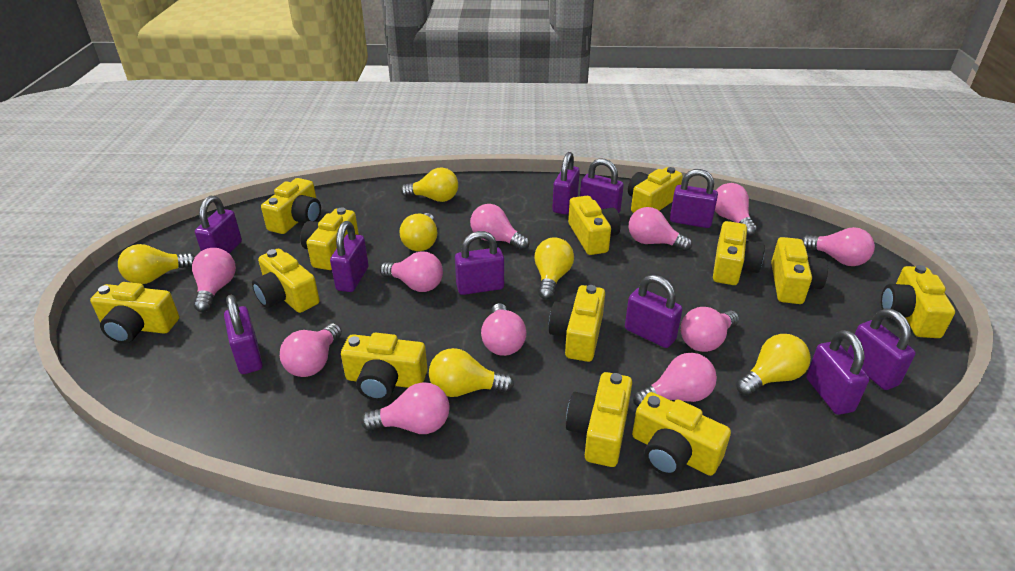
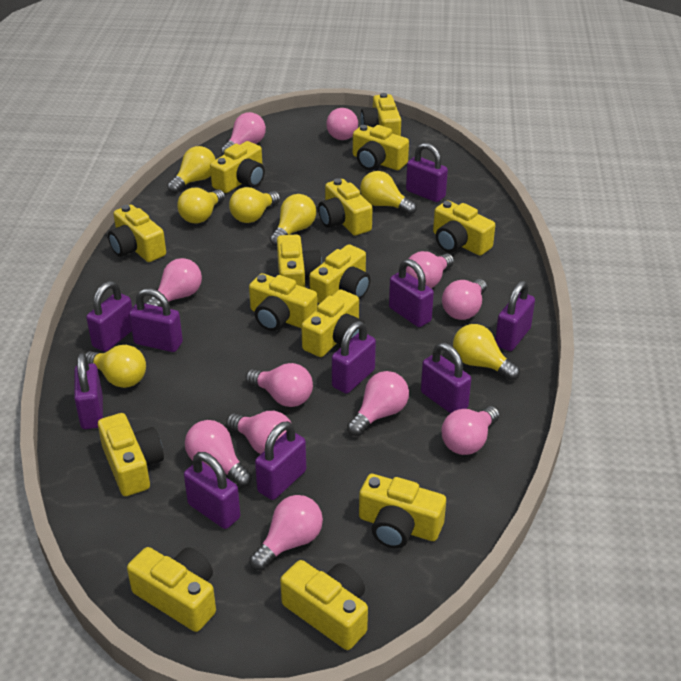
yellow camera: 13 -> 14
yellow light bulb: 6 -> 7

